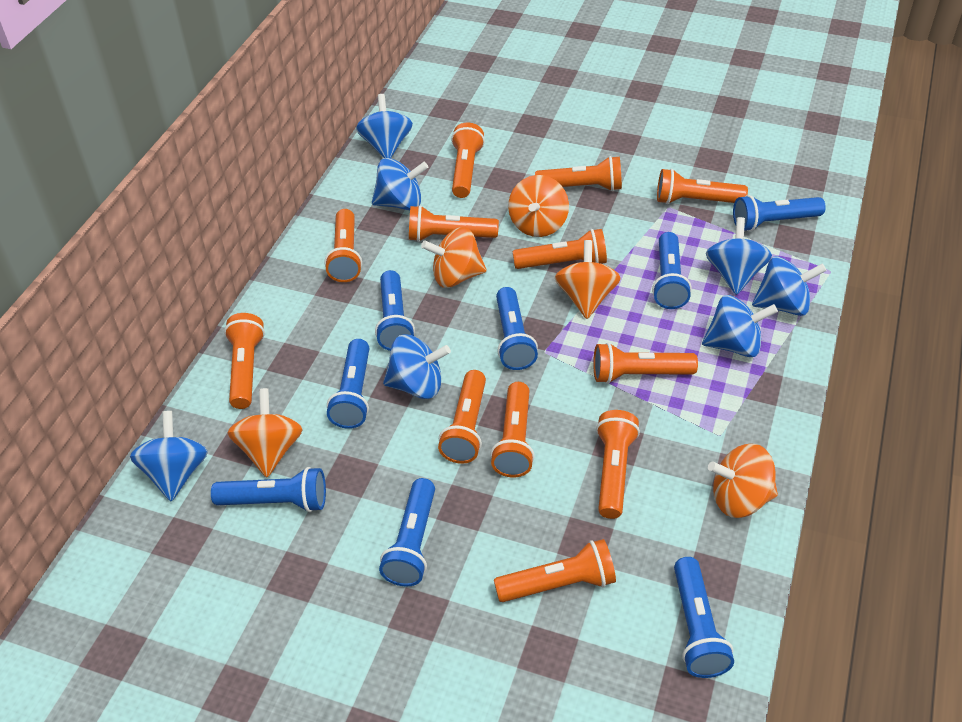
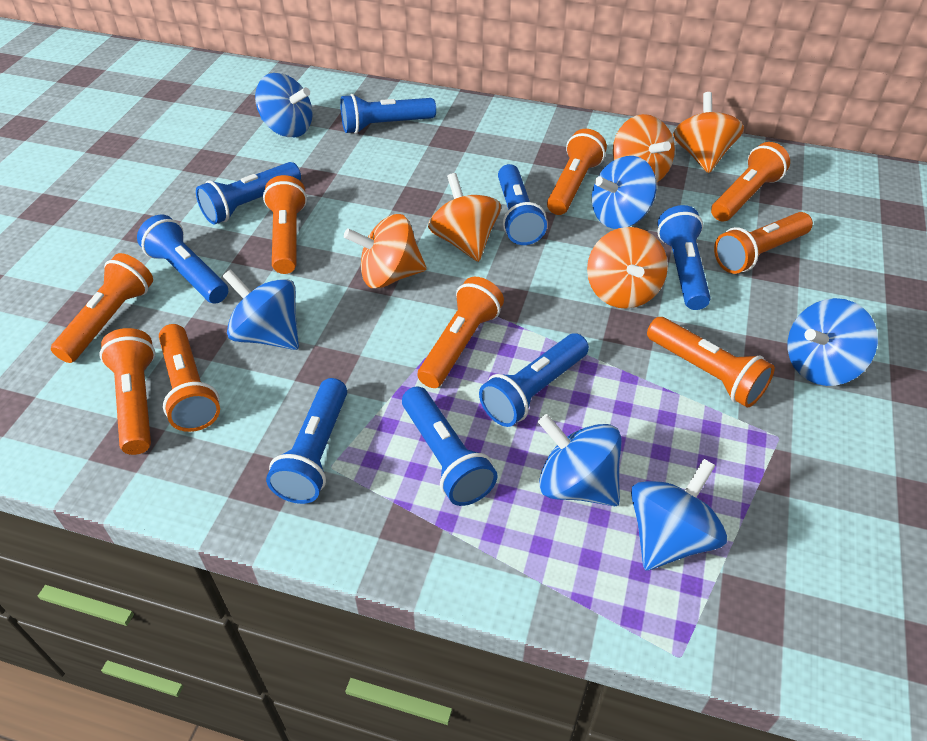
blue spinning top: 7 -> 6
orange flashlight: 12 -> 9

